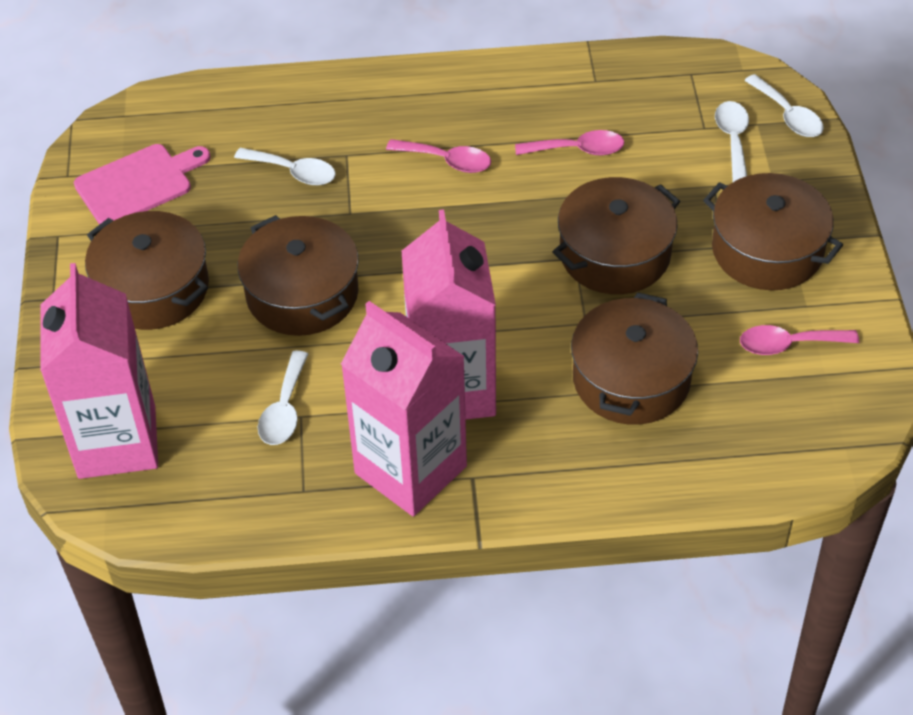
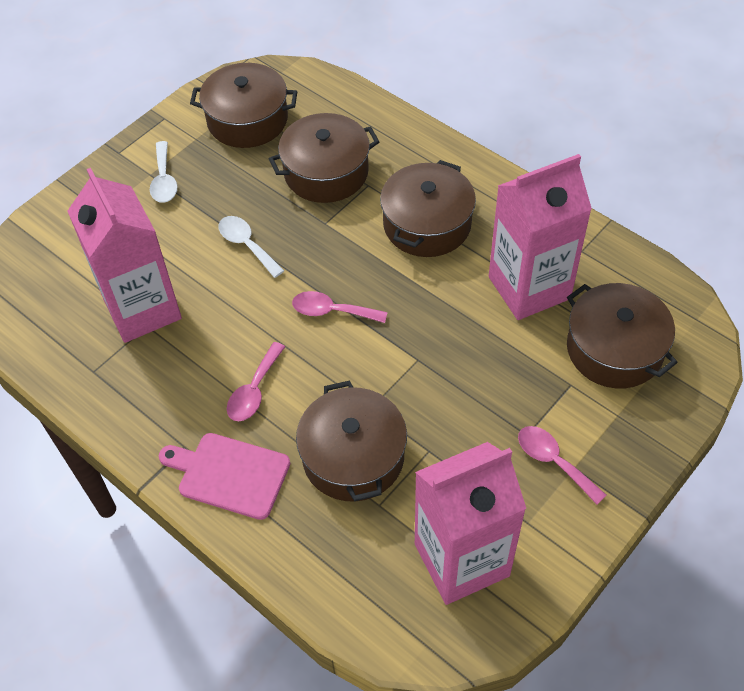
white spoon: 4 -> 2

